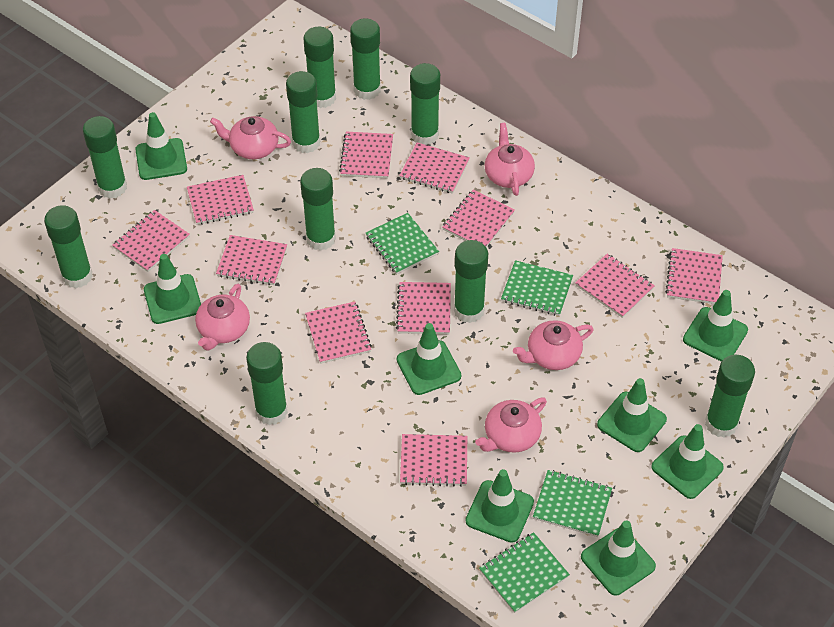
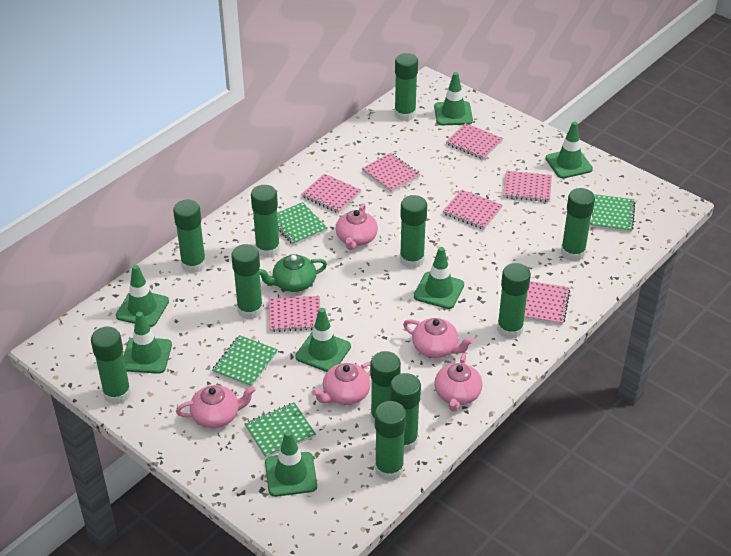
green glue stick: 10 -> 11
green teapot: 0 -> 1
green traffic cone: 8 -> 7
pink notebook: 11 -> 7

